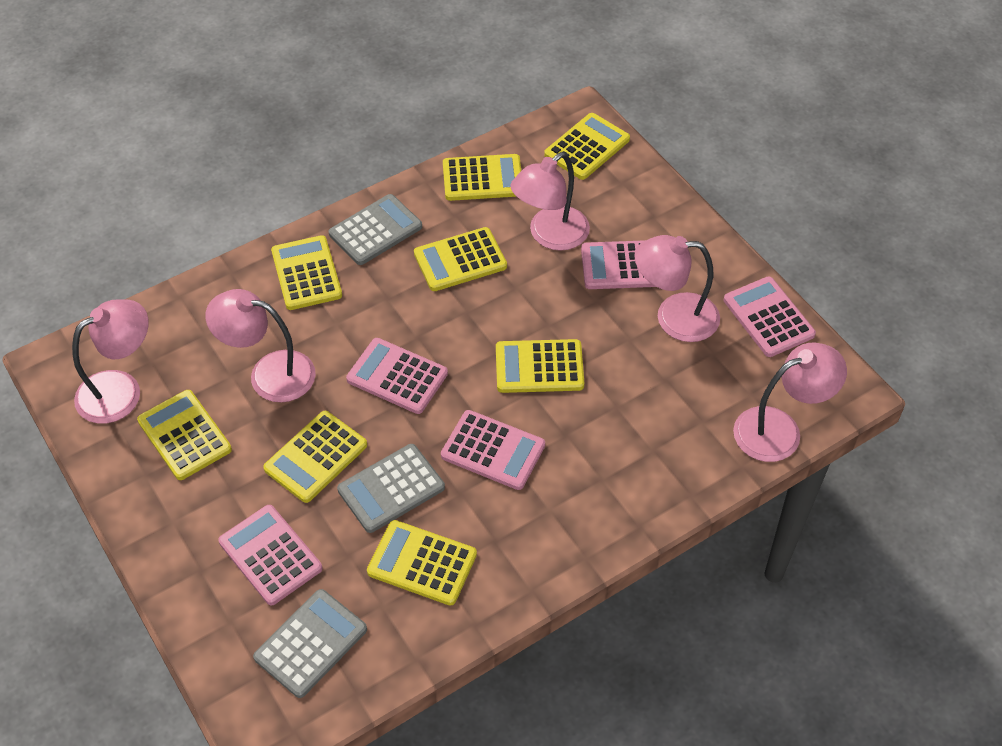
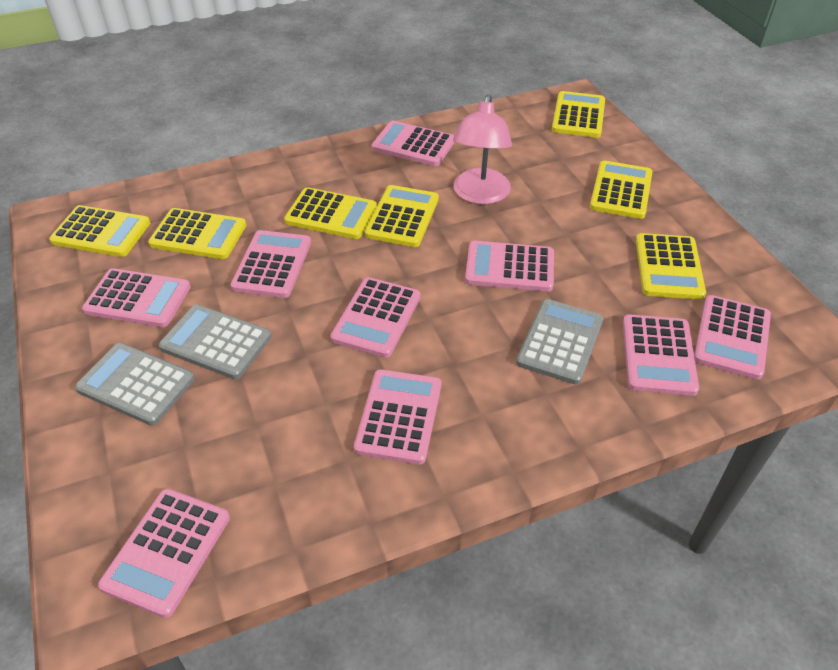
pink calculator: 5 -> 9
pink lamp: 5 -> 1
yellow calculator: 8 -> 7

